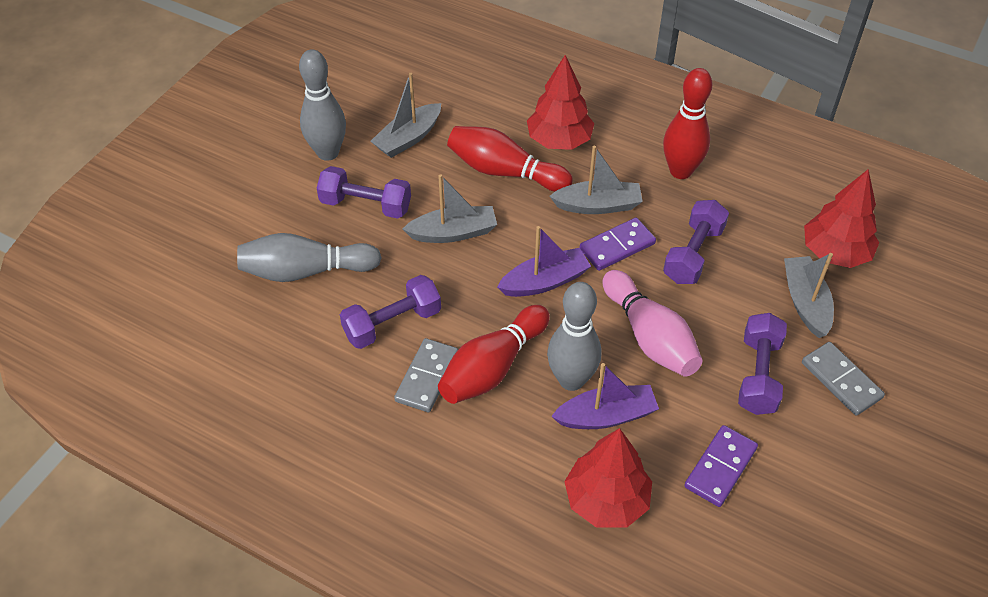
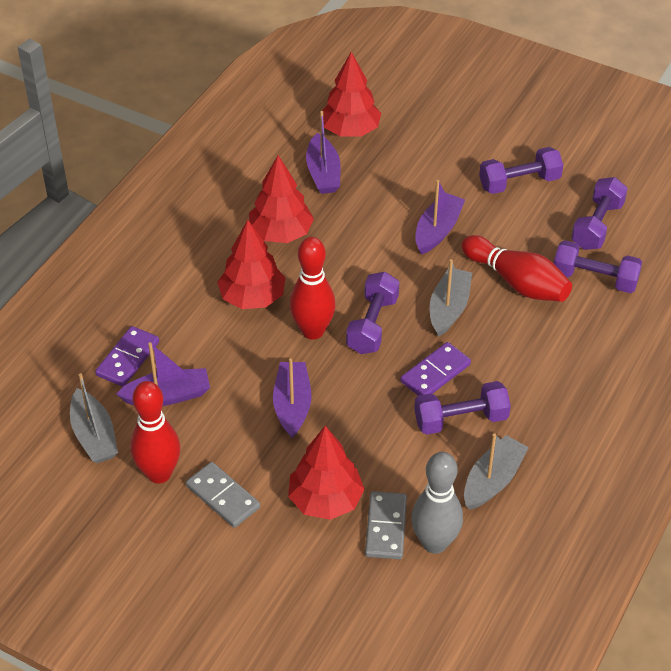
grey boat: 4 -> 3
grey bowling pin: 3 -> 1
pink bowling pin: 1 -> 0
purple boat: 2 -> 4
purple dumbbell: 4 -> 5
red tree: 3 -> 4

